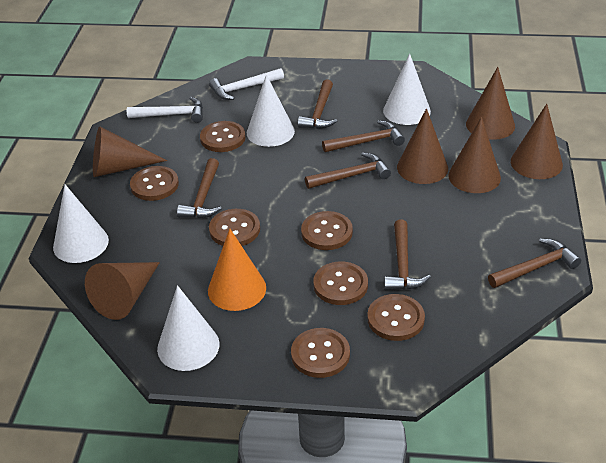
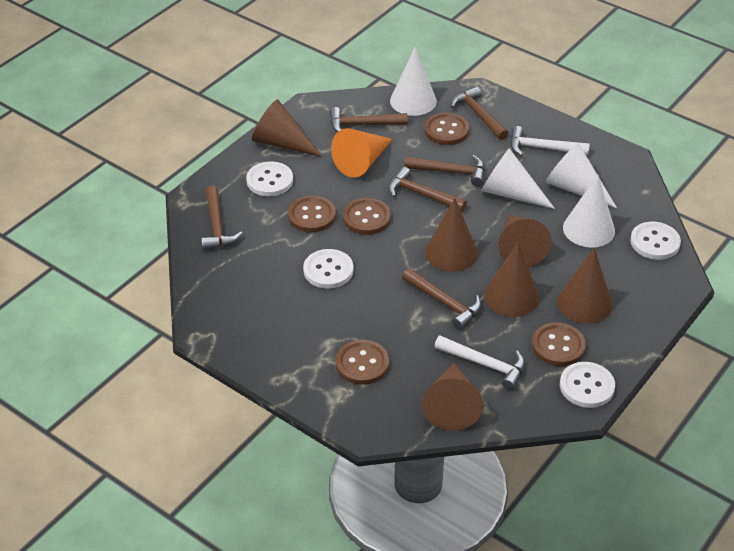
brown button: 7 -> 5
white button: 0 -> 4

